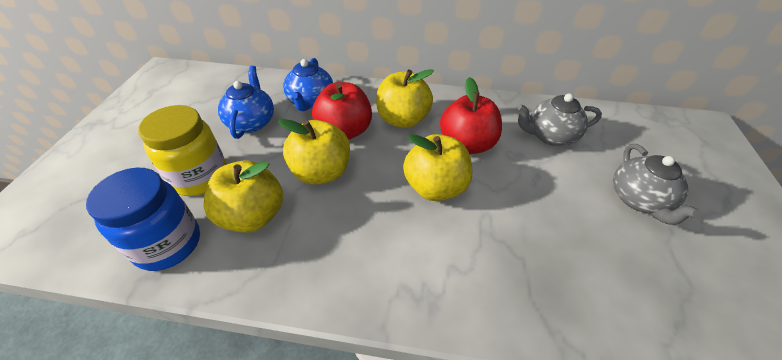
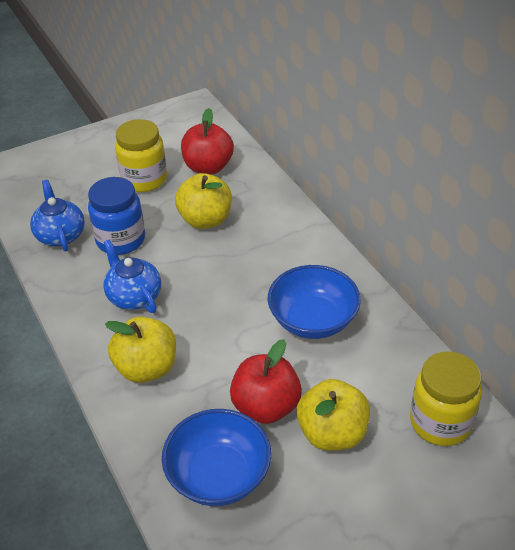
blue bowl: 0 -> 2
grey teapot: 2 -> 0
yellow apple: 4 -> 3
yellow jar: 1 -> 2

